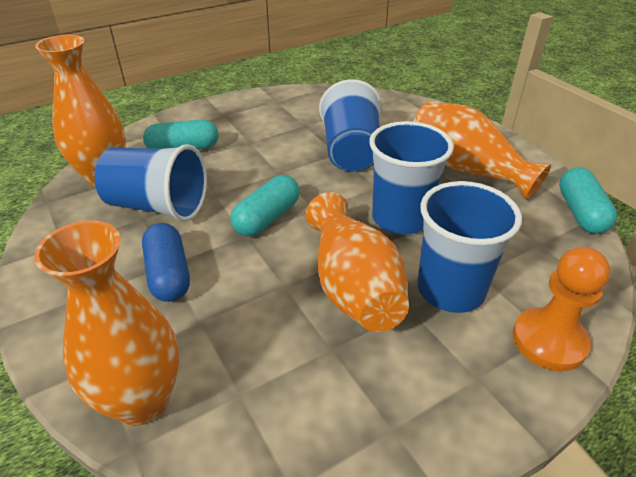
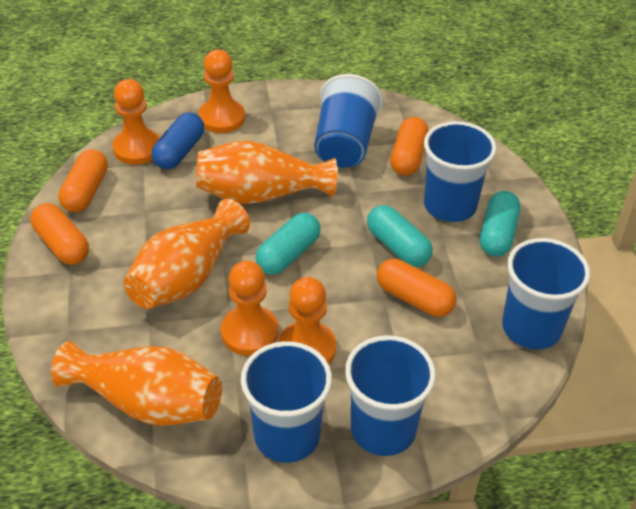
blue cup: 4 -> 5
orange capsule: 0 -> 4
orange pawn: 1 -> 4
orange vase: 4 -> 3

